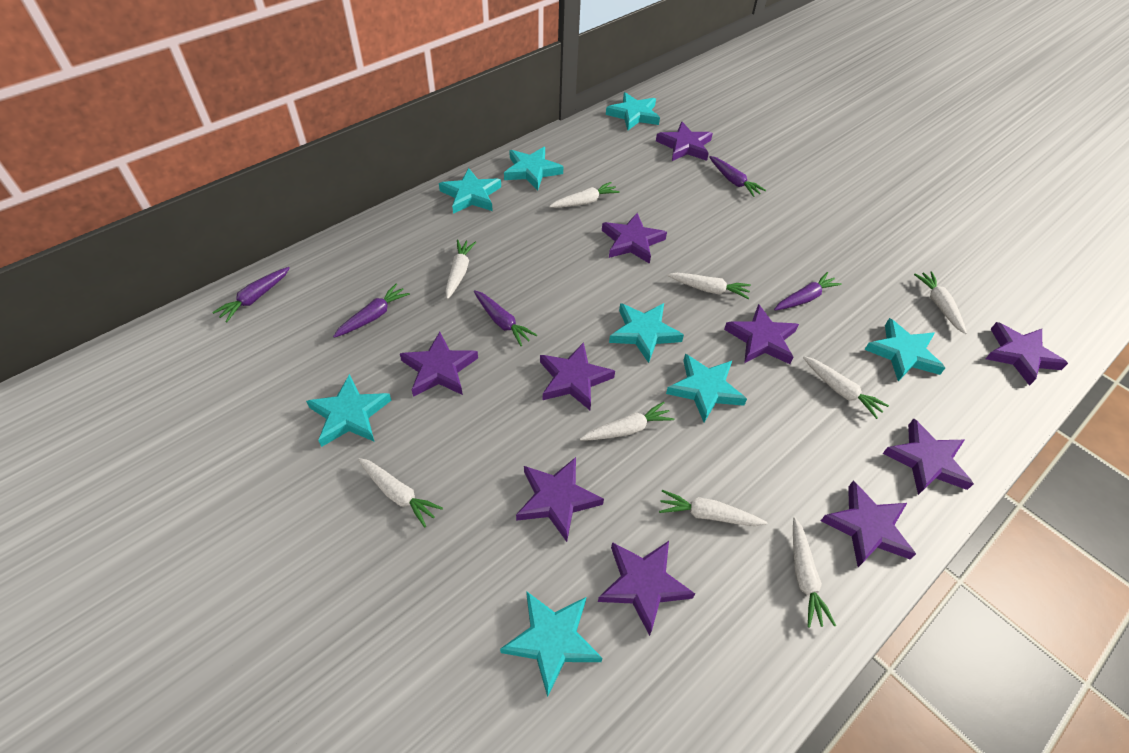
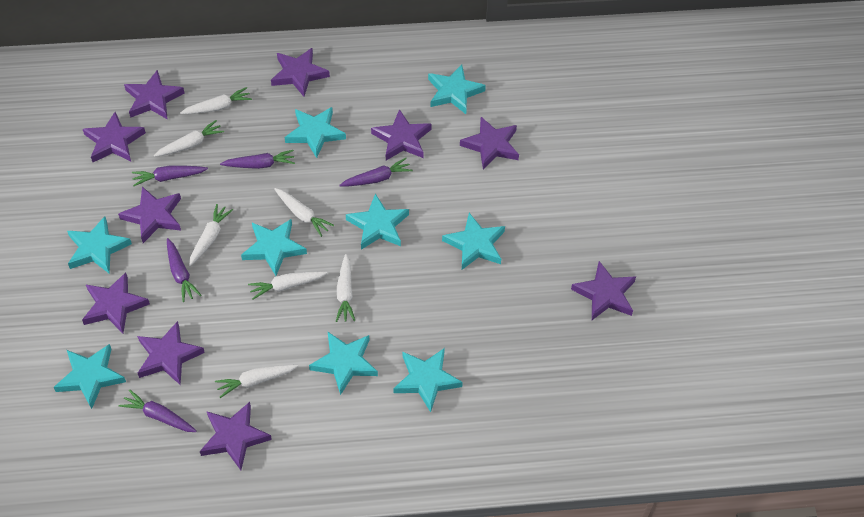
turquoise star: 8 -> 9
white carrot: 9 -> 7

